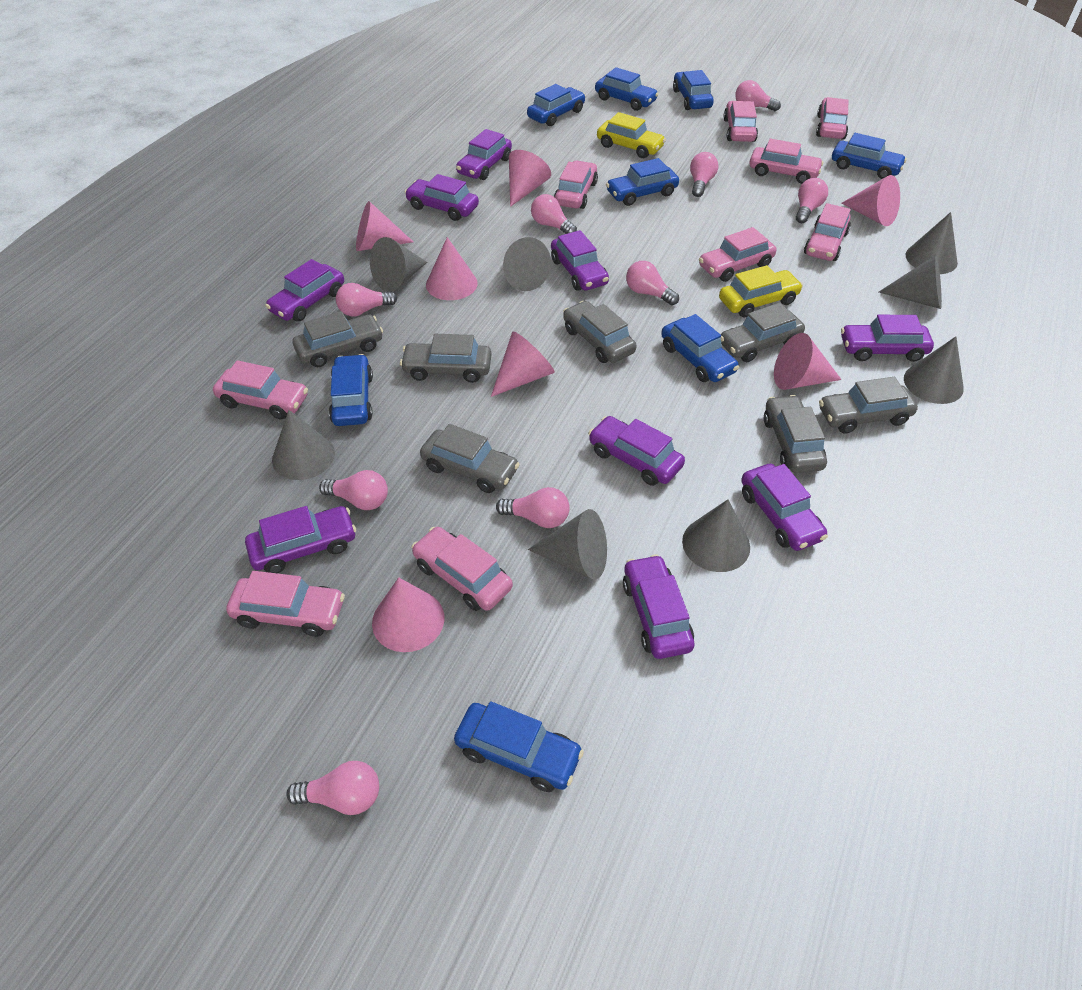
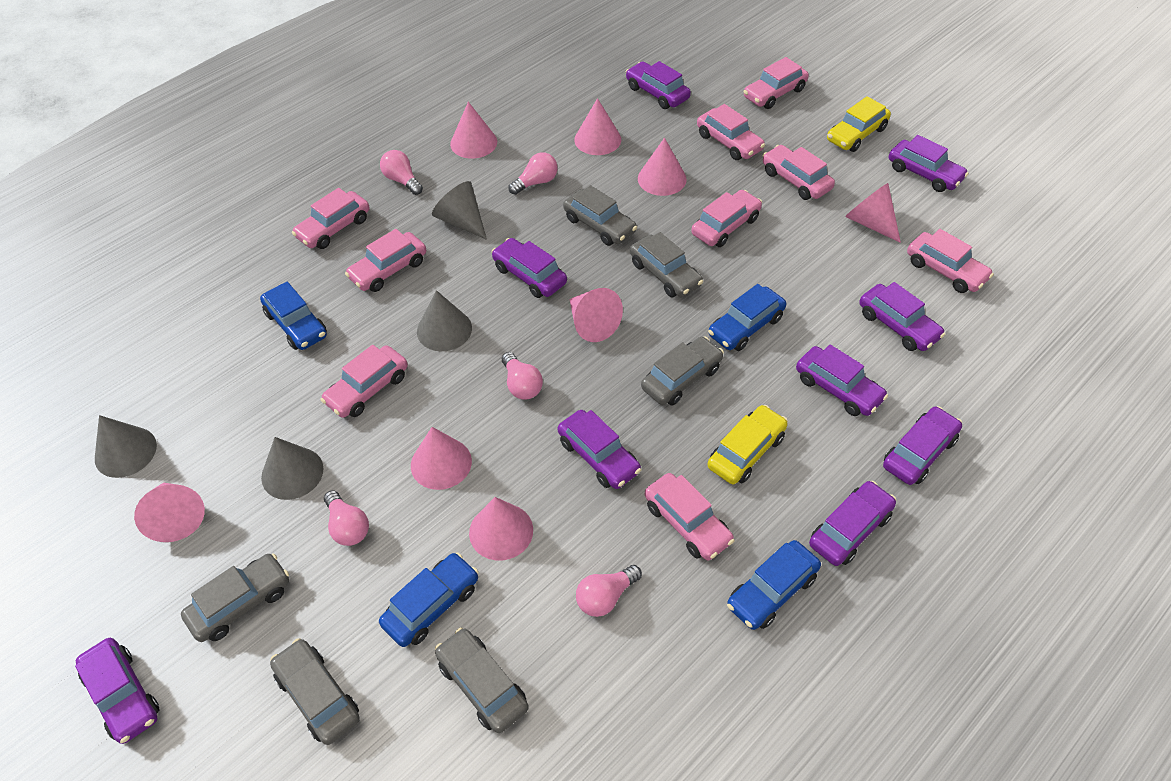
blue car: 8 -> 4
grey car: 7 -> 6
grey cone: 8 -> 4
pink cone: 7 -> 8
pink light bulb: 9 -> 5

